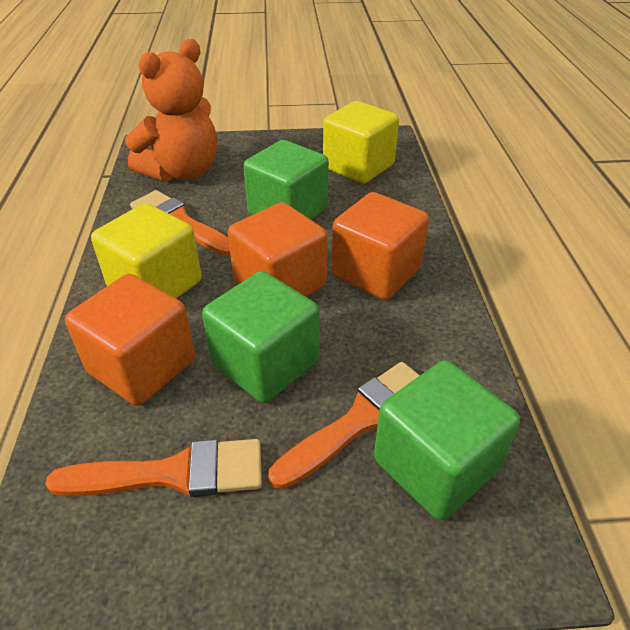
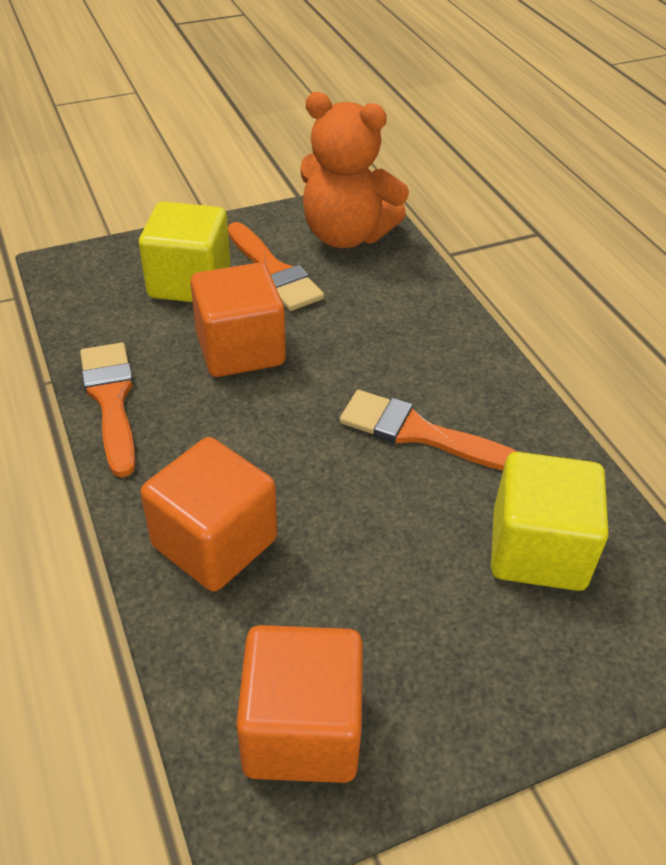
green cube: 3 -> 0

